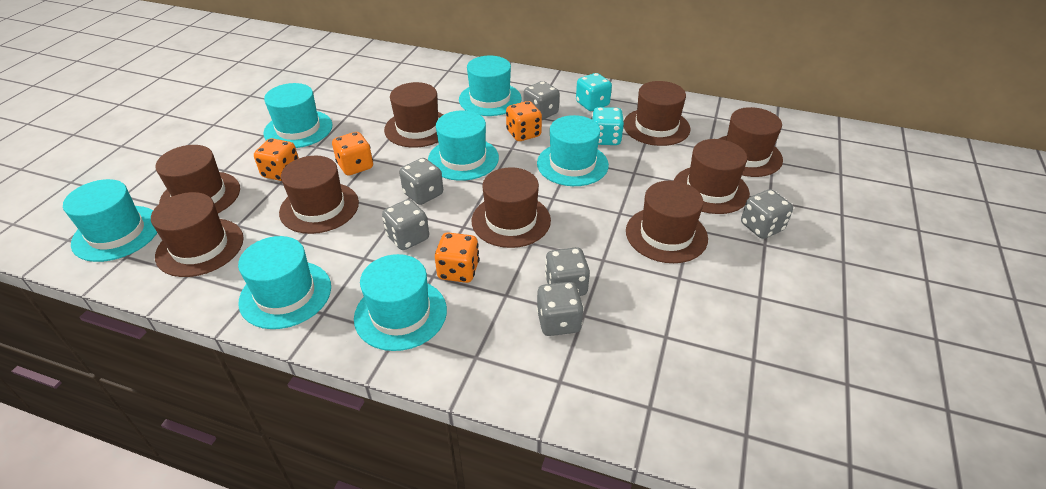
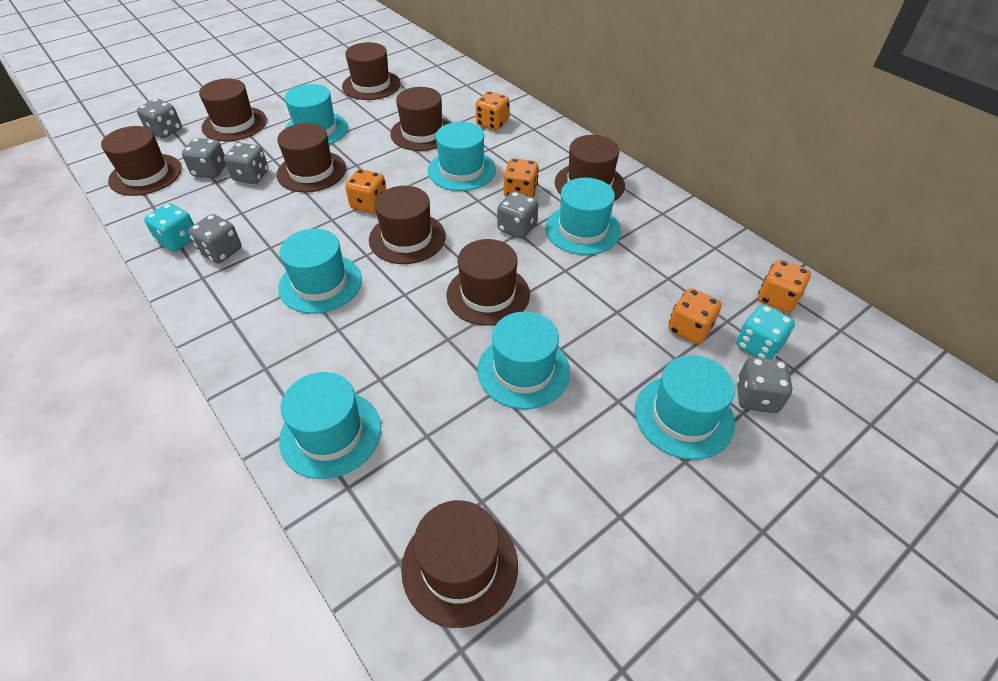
orange dice: 4 -> 5

